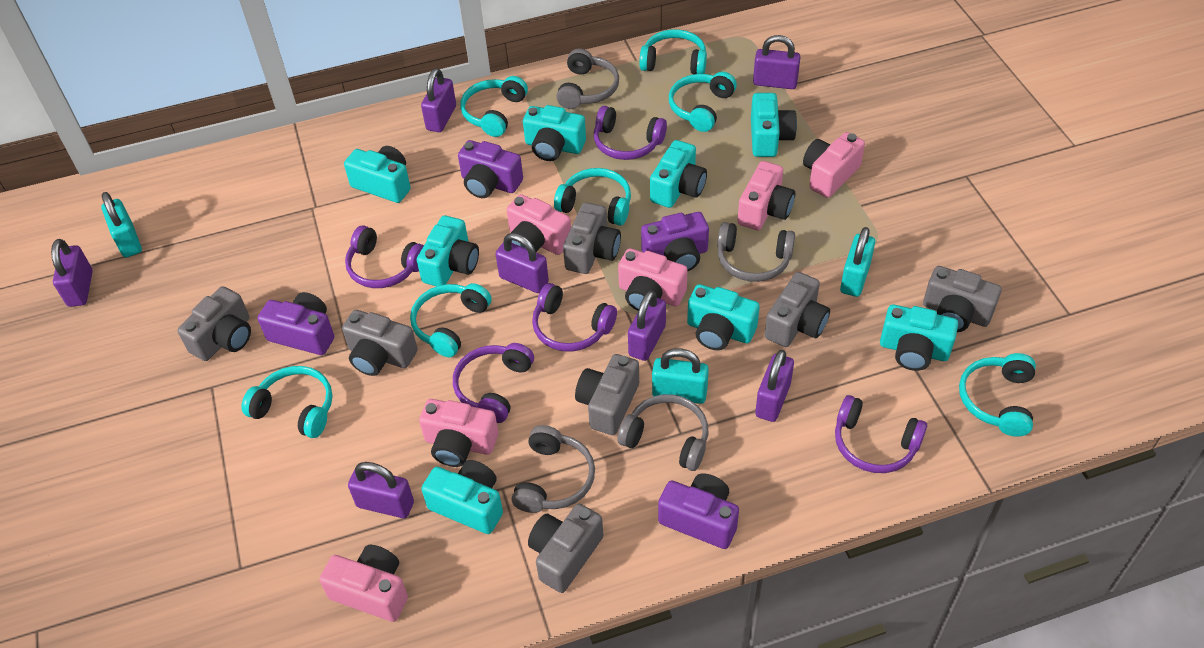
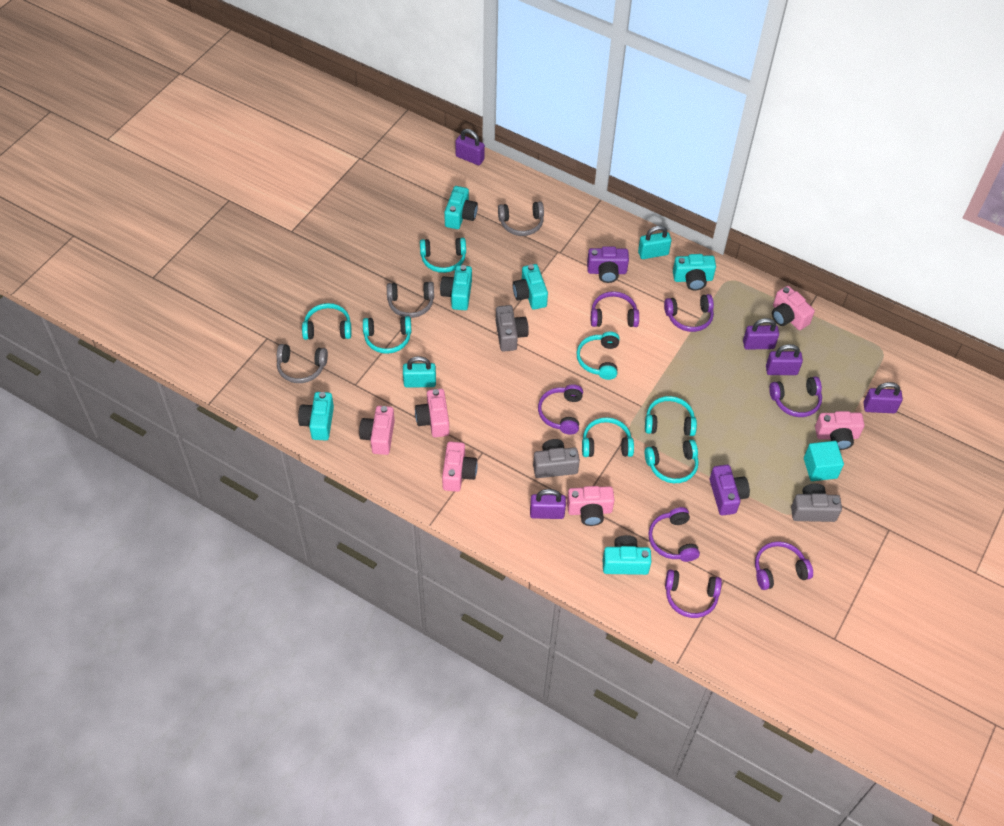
grey camera: 7 -> 3
grey headphones: 4 -> 3
purple camera: 4 -> 2
purple headphones: 5 -> 7
purple padlock: 7 -> 5
turquoise camera: 8 -> 6
turquoise cube: 0 -> 1
turquoise padlock: 3 -> 2

